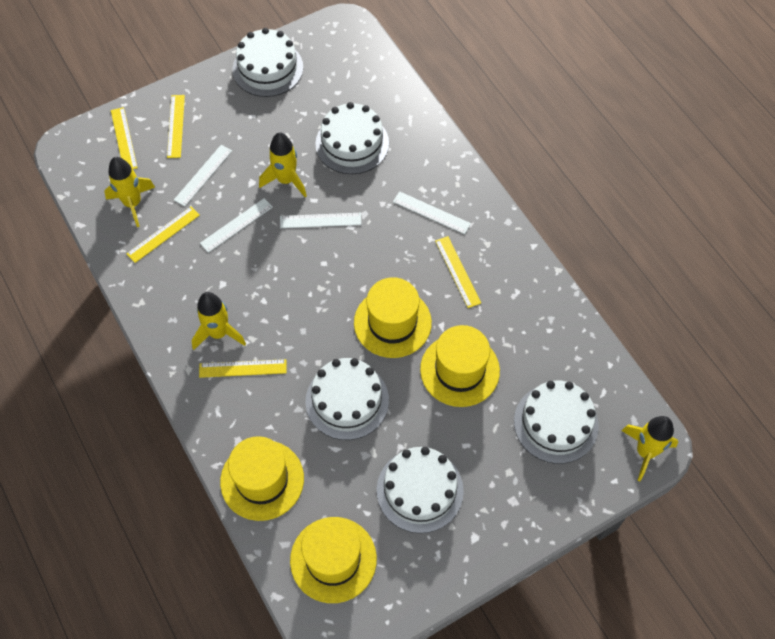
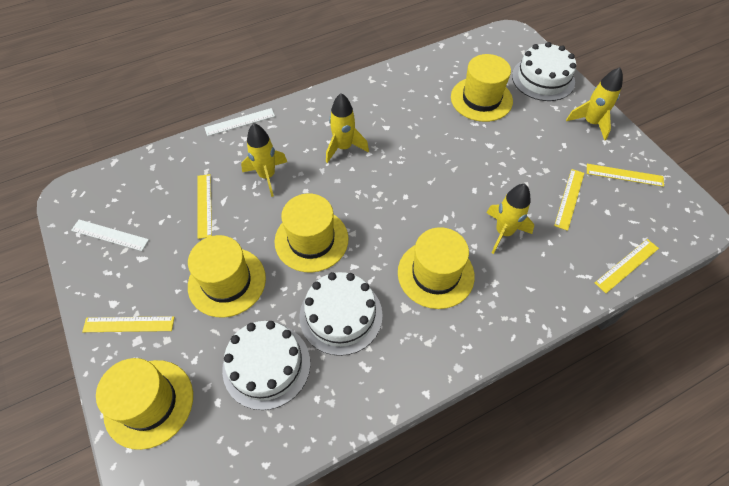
white cake: 5 -> 3
white ruler: 4 -> 2
yellow hat: 4 -> 5

